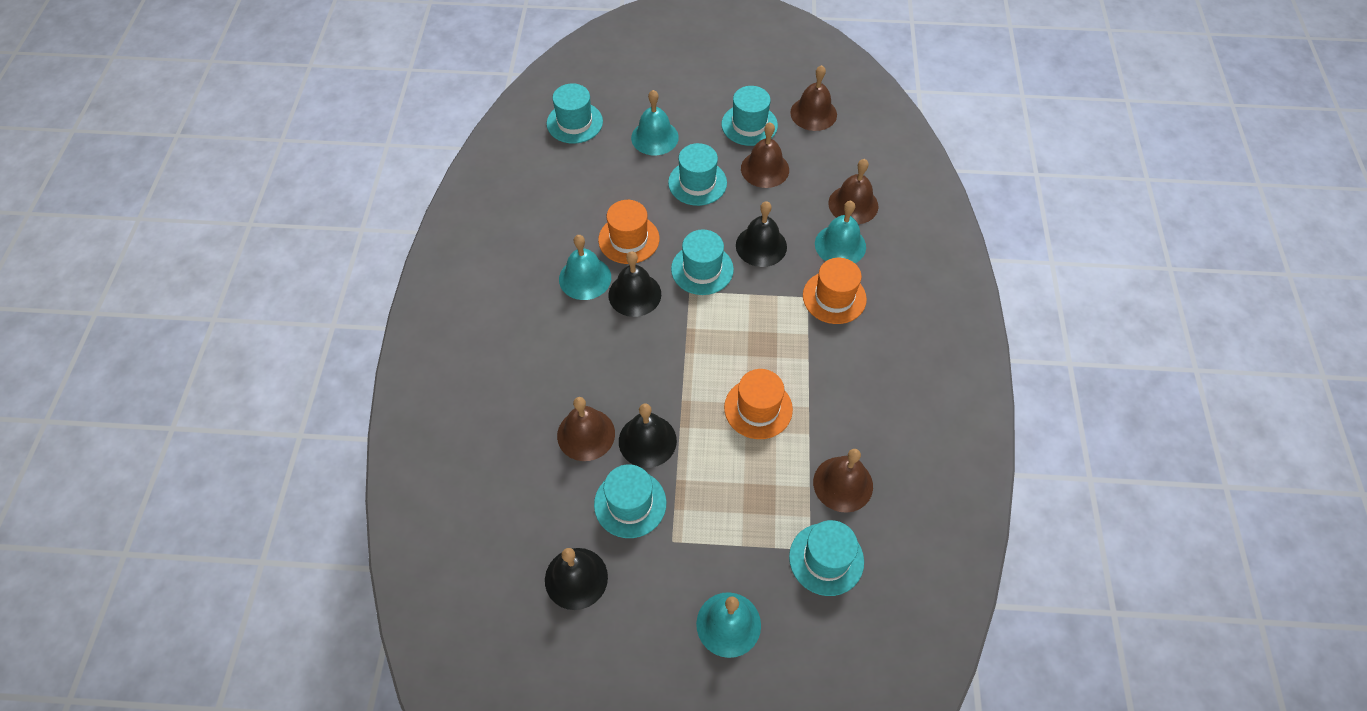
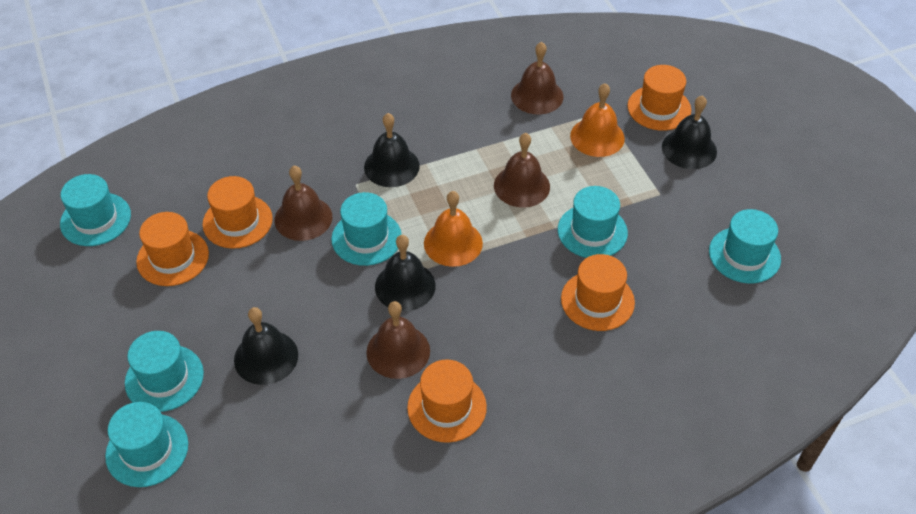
brown bell: 5 -> 4
orange bell: 0 -> 2
orange hat: 3 -> 5
turquoise bell: 4 -> 0

